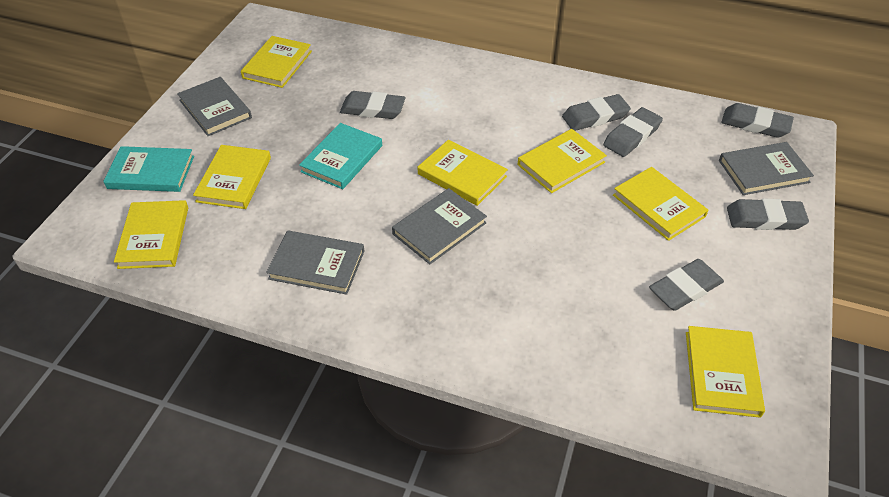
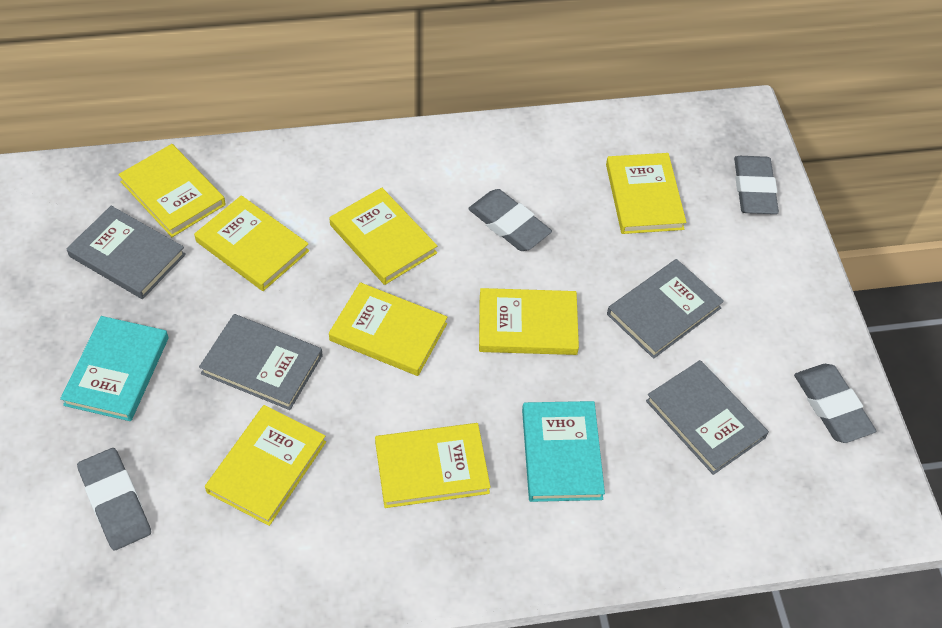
grey eraser: 6 -> 4
yellow book: 7 -> 8

